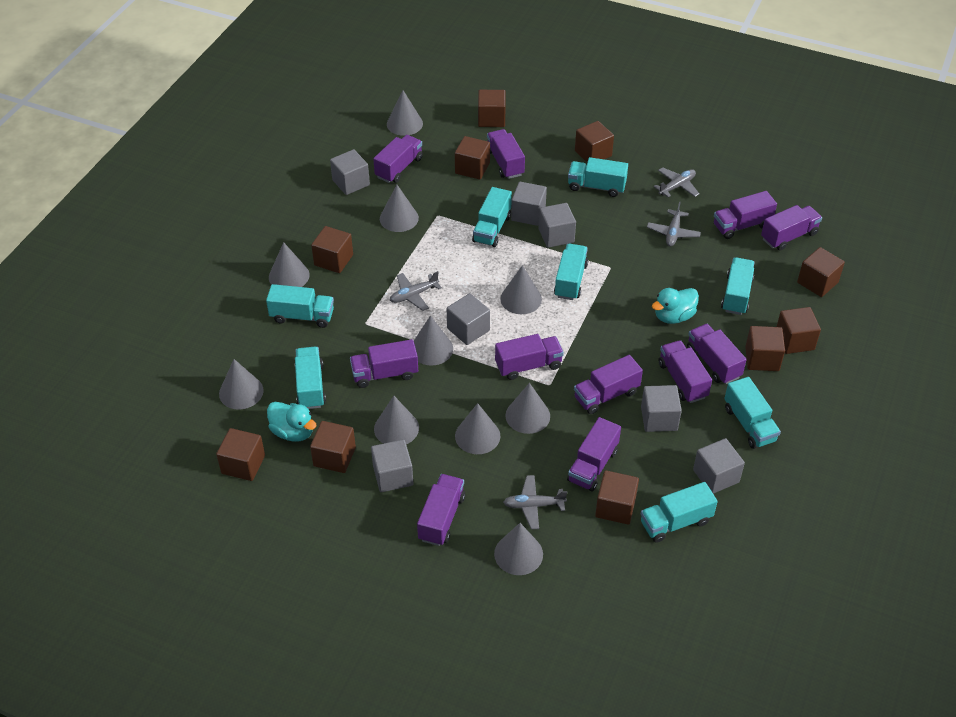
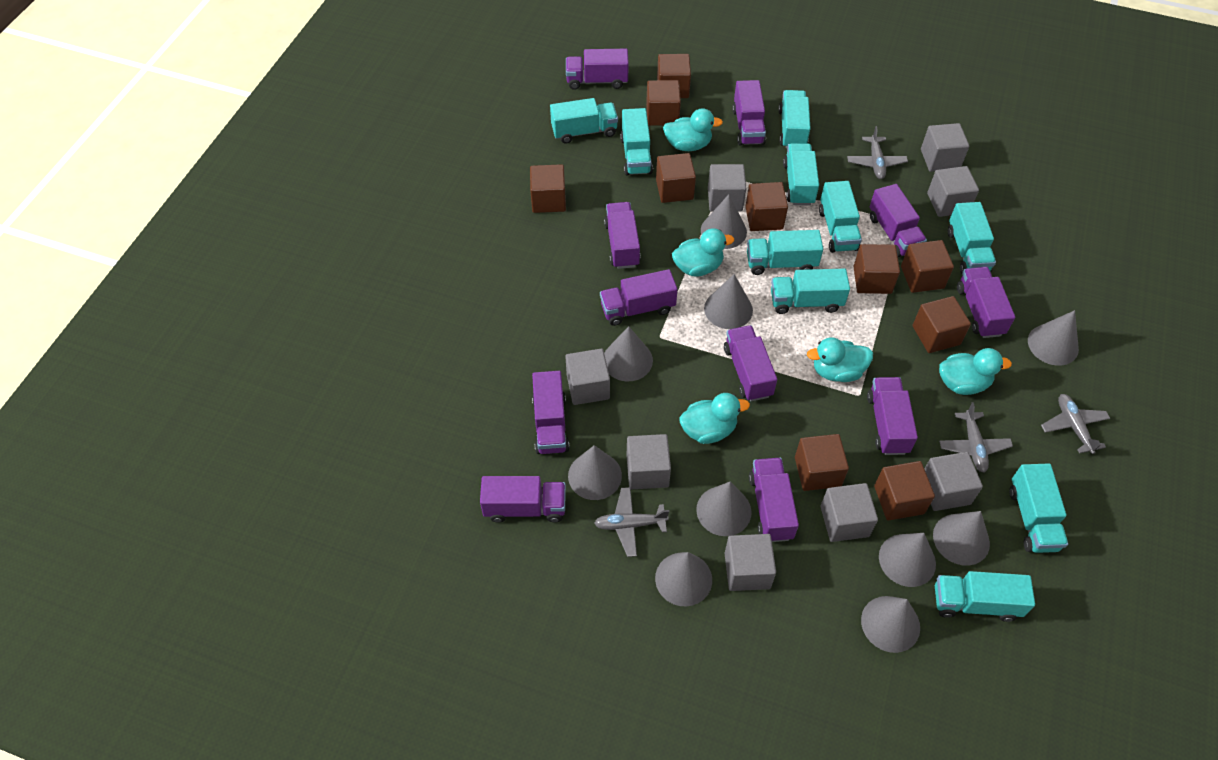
grey cube: 7 -> 8
turquoise duck: 2 -> 5
turquoise truck: 8 -> 10

